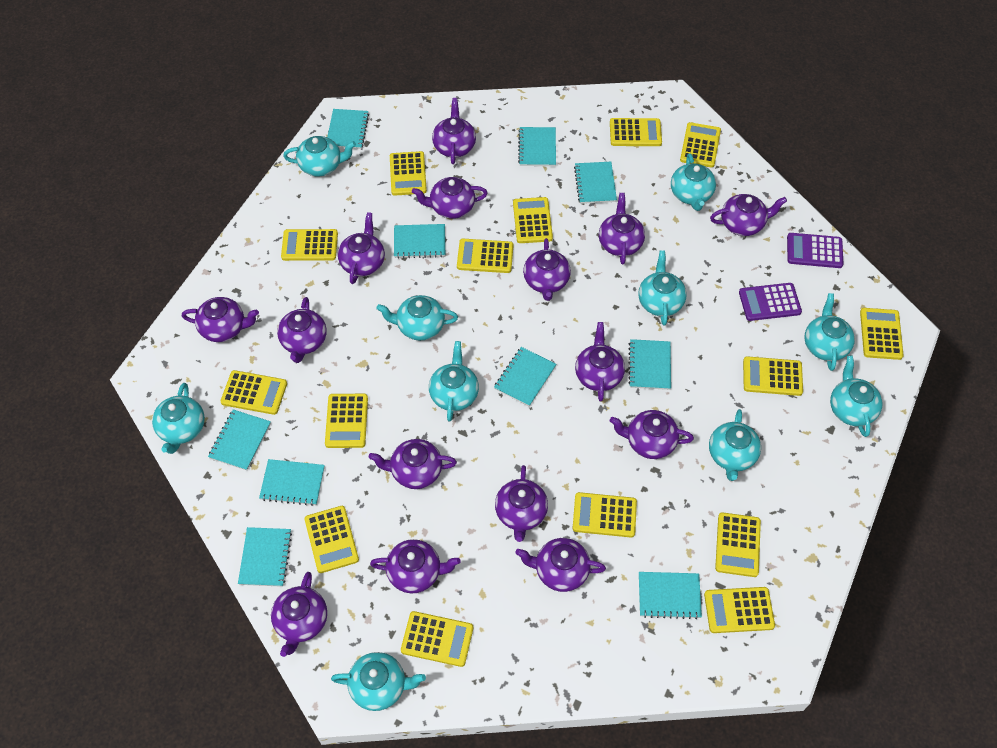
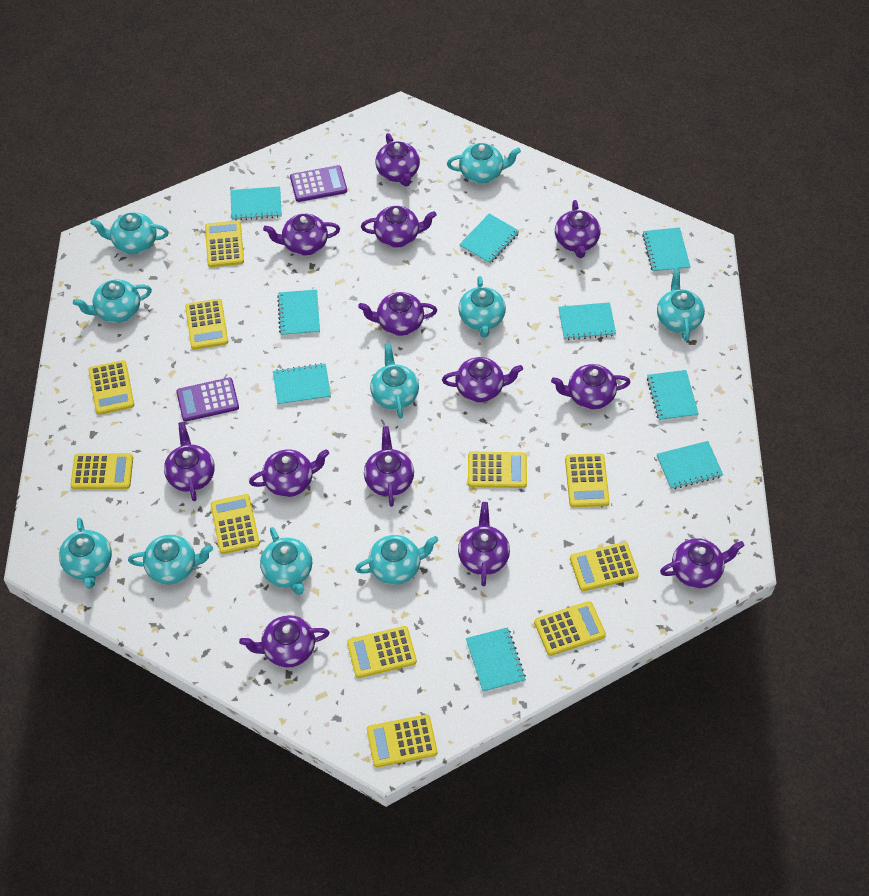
purple teapot: 15 -> 13
turquoise notebook: 10 -> 9
yellow calculator: 15 -> 11

